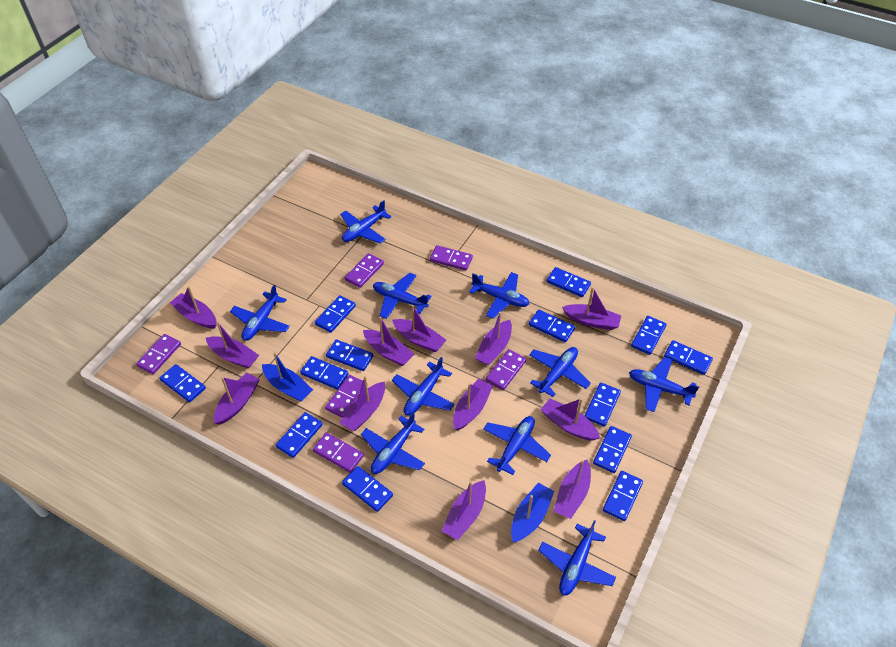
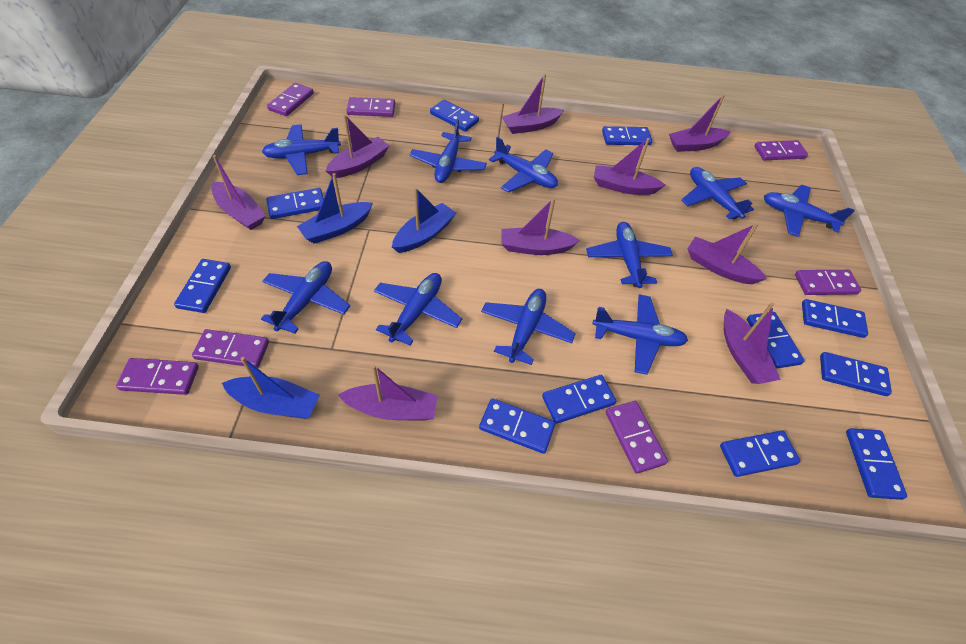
blue boat: 2 -> 3
blue domino: 13 -> 11
purple boat: 12 -> 9
purple domino: 6 -> 7

